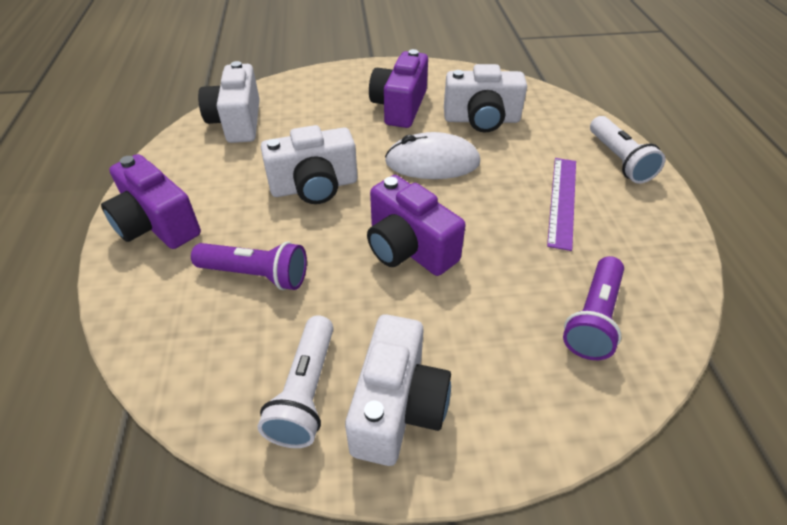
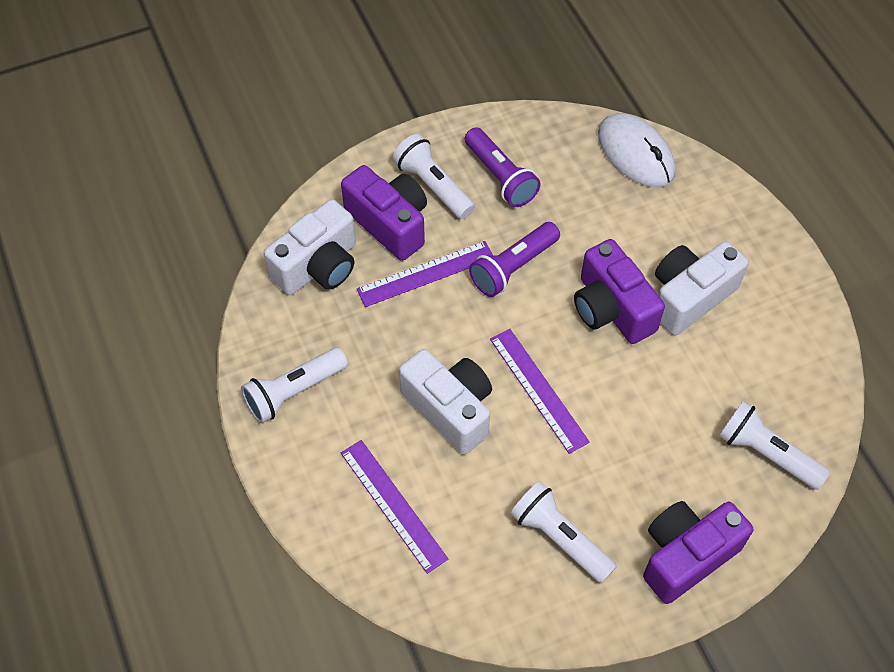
purple ruler: 1 -> 3
white camera: 4 -> 3
white flashlight: 2 -> 4

